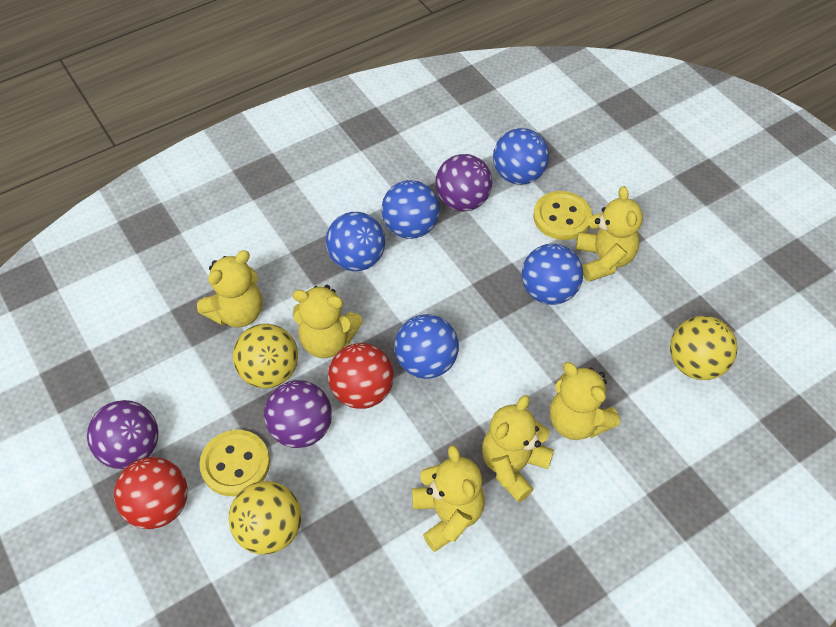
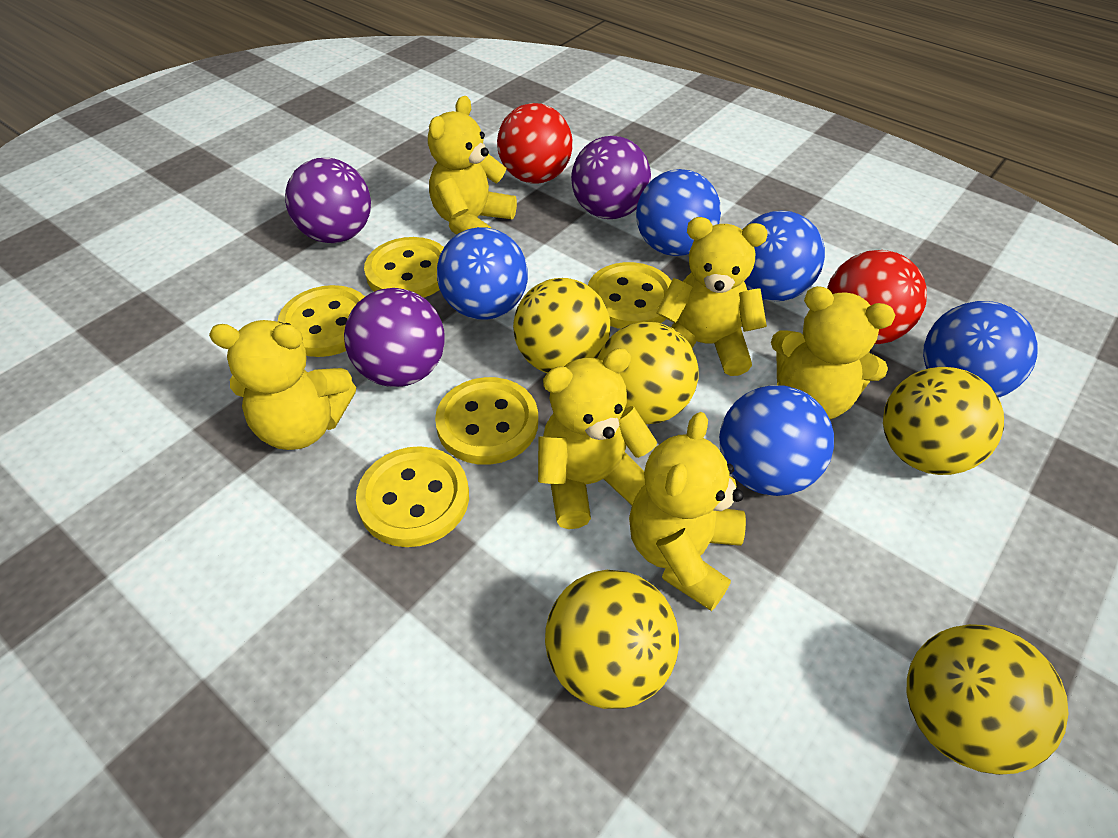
yellow ball: 3 -> 5
yellow button: 2 -> 5

